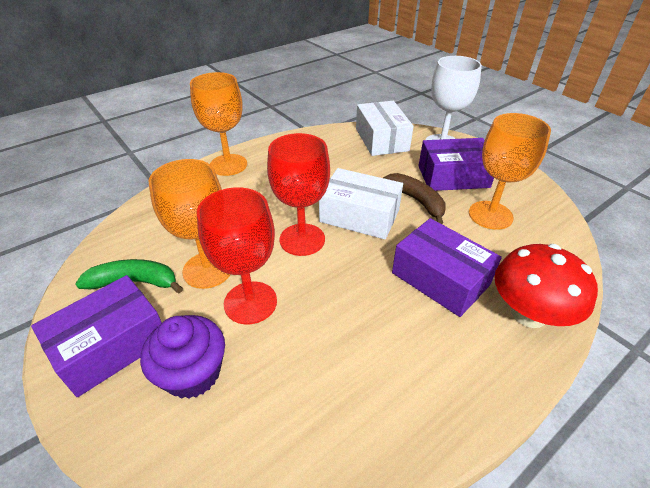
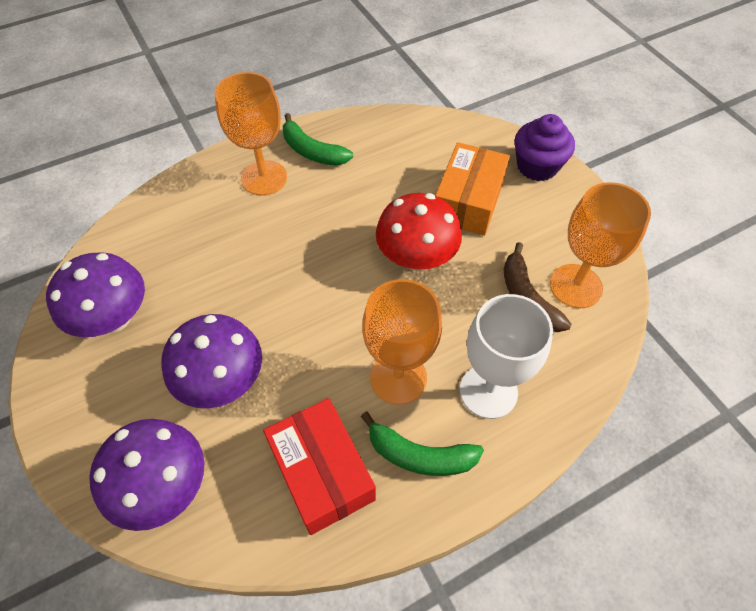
green banana: 1 -> 2
orange box: 0 -> 1
purple box: 3 -> 0
purple mushroom: 0 -> 3
red box: 0 -> 1
red goblet: 2 -> 0
white box: 2 -> 0

